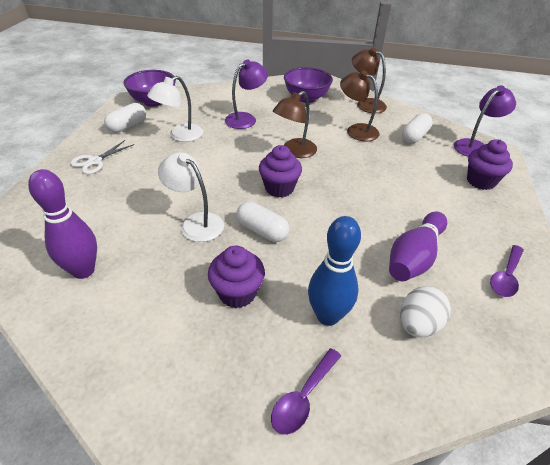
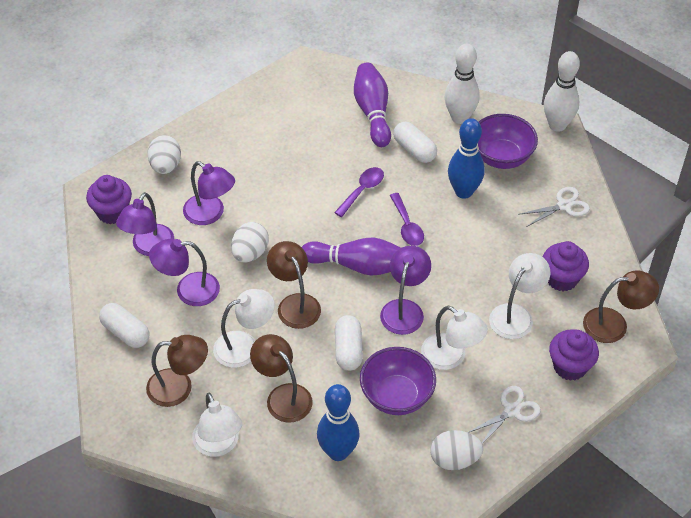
blue bowling pin: 1 -> 2
brown lamp: 3 -> 4
purple lamp: 2 -> 4
white bowling pin: 0 -> 2
white egg: 1 -> 3
white lamp: 2 -> 4
white scissors: 1 -> 2

